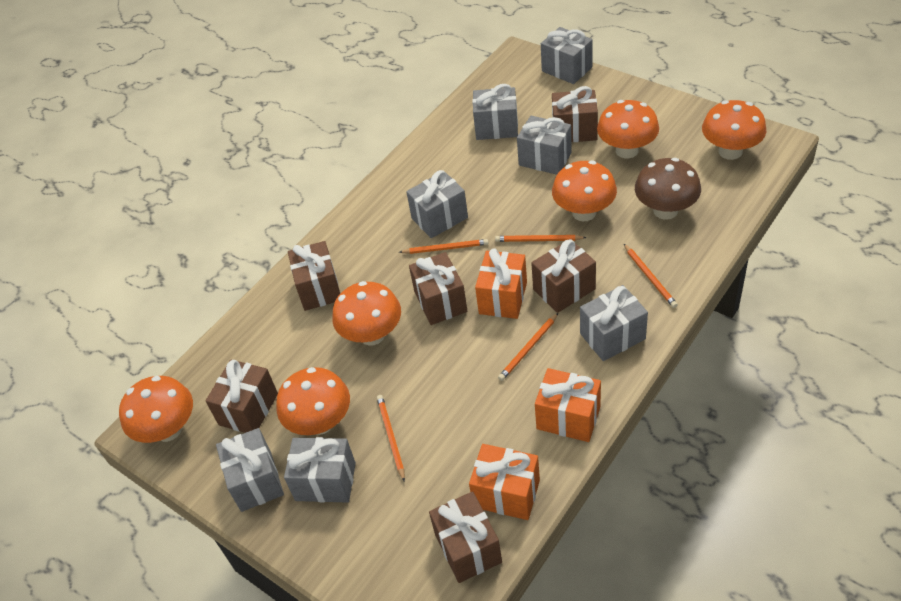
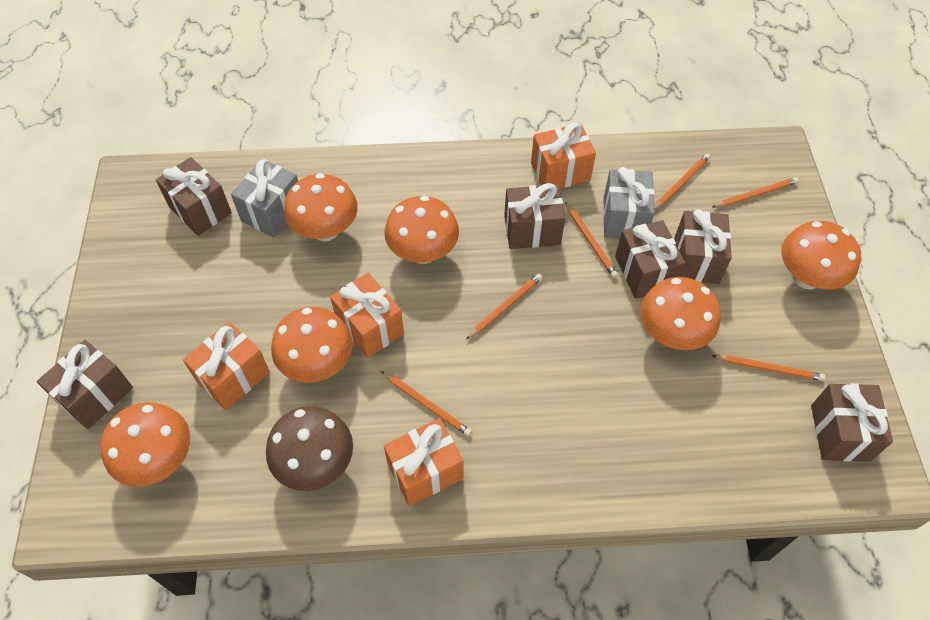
grey gift: 7 -> 2
orange gift: 3 -> 4
orange pencil: 5 -> 6

